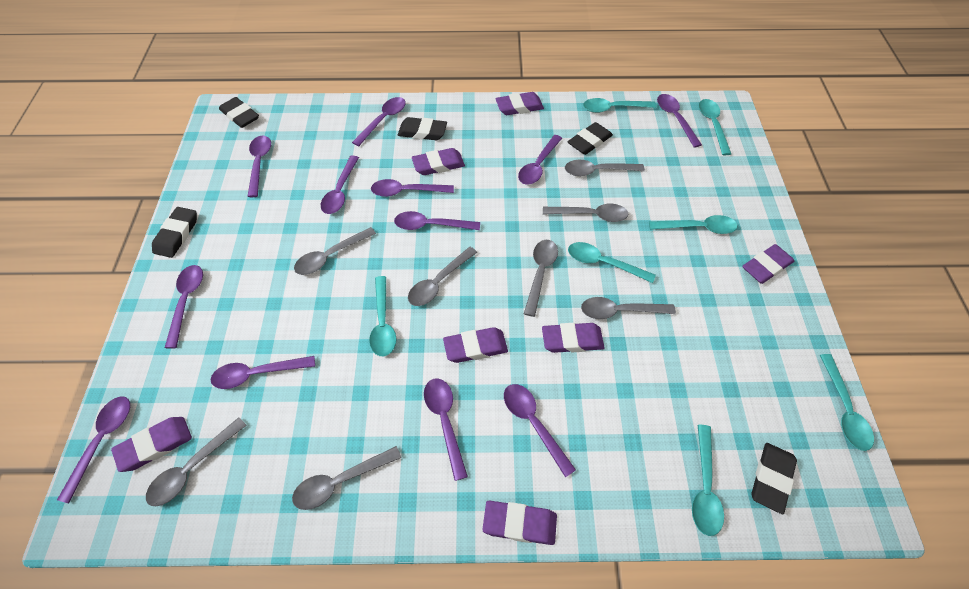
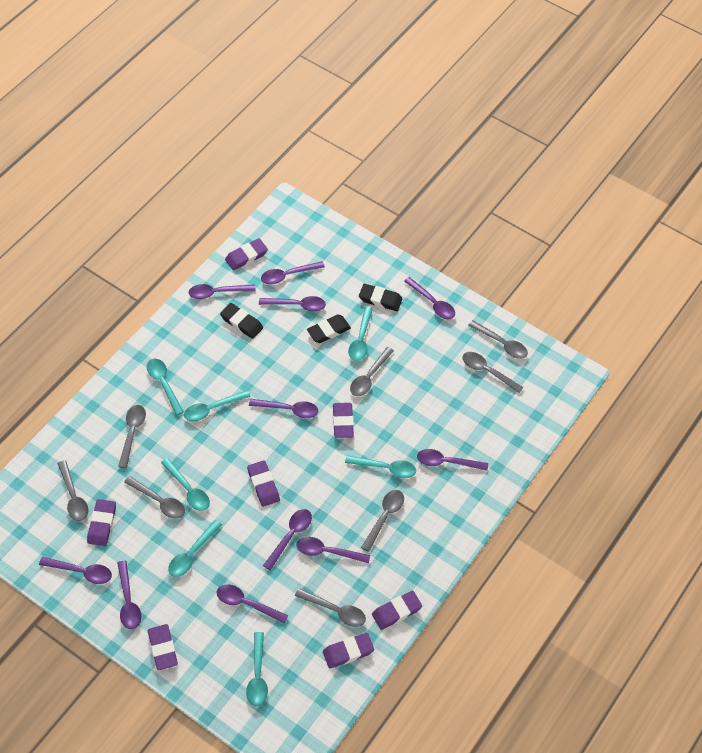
black eraser: 5 -> 3
purple spoon: 12 -> 11

